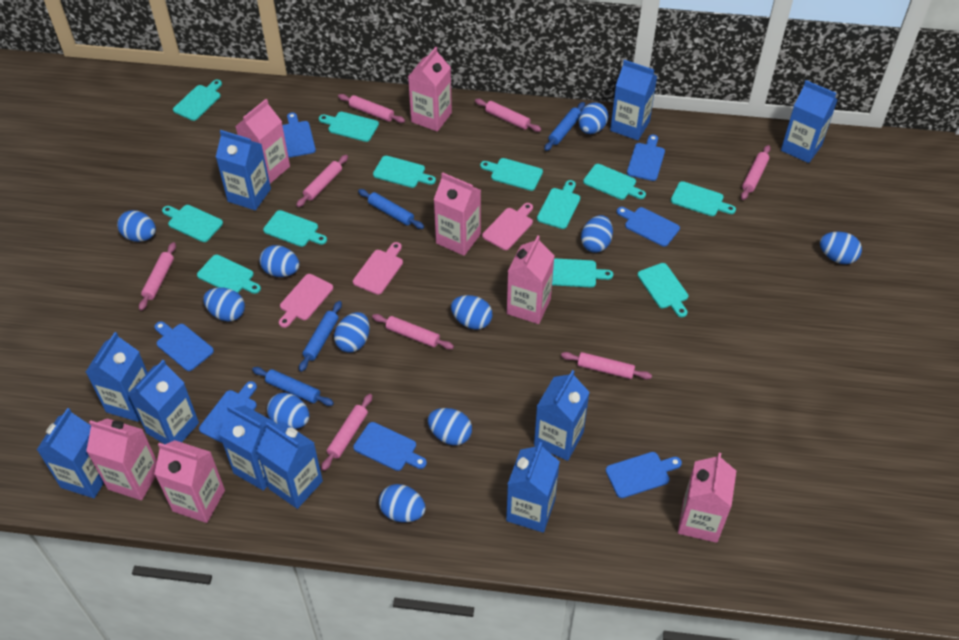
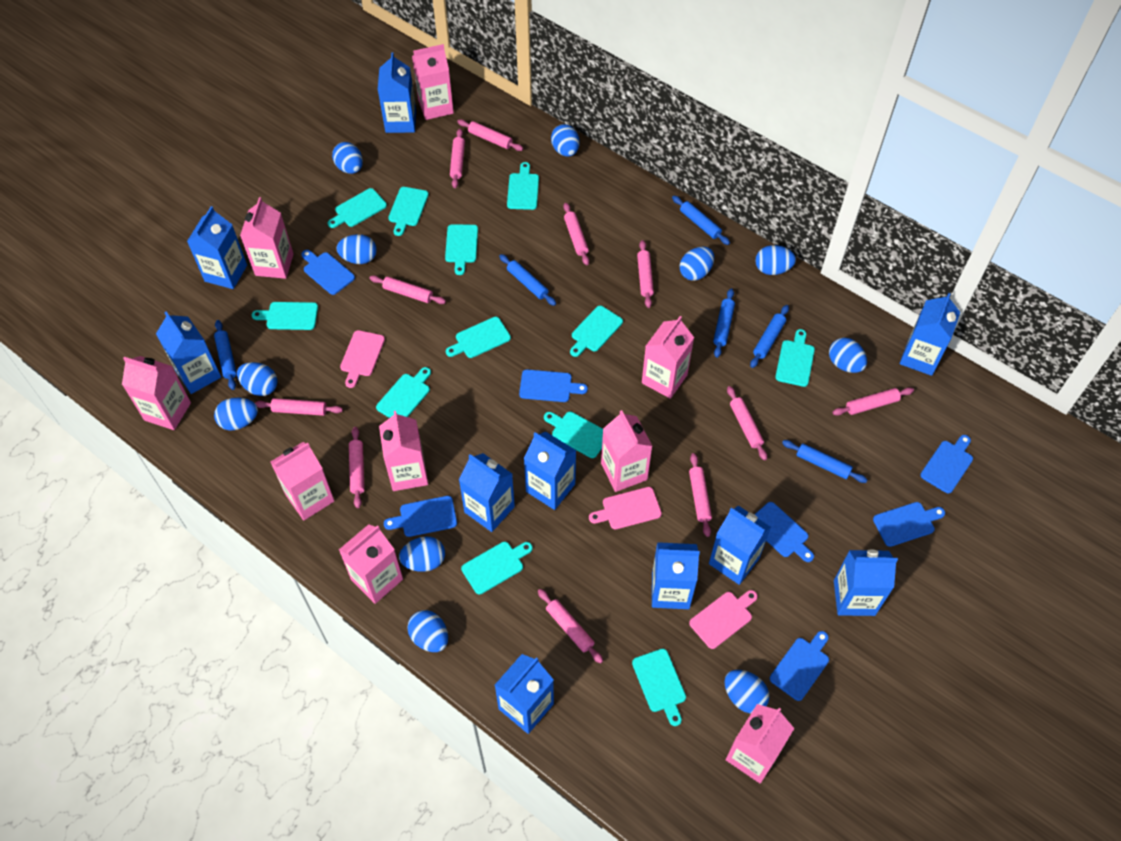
blue rolling pin: 4 -> 6
pink carton: 7 -> 9
pink rolling pin: 8 -> 11

